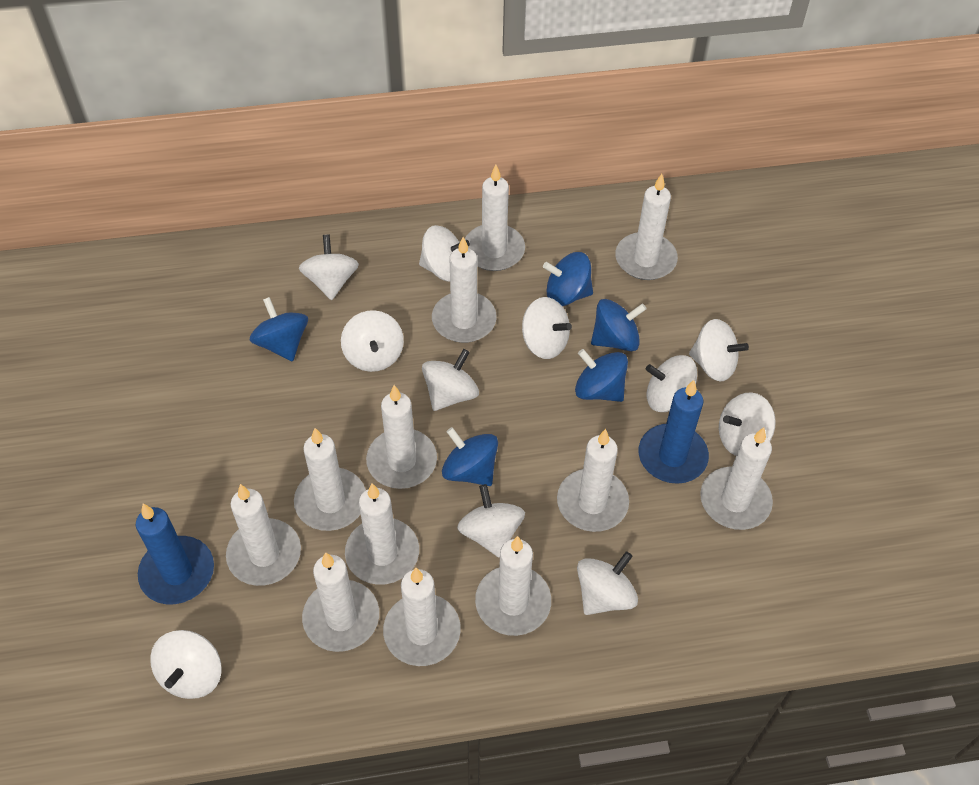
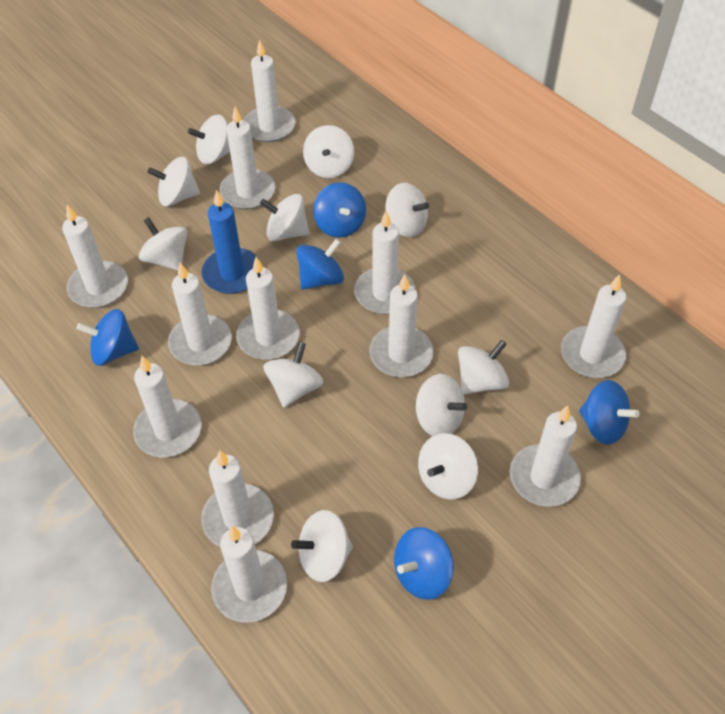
blue candle: 2 -> 1

